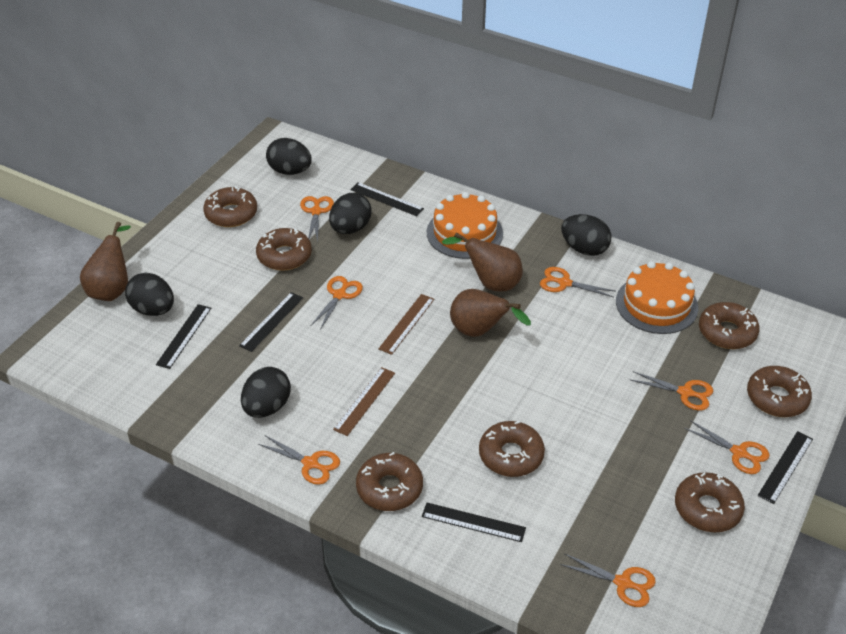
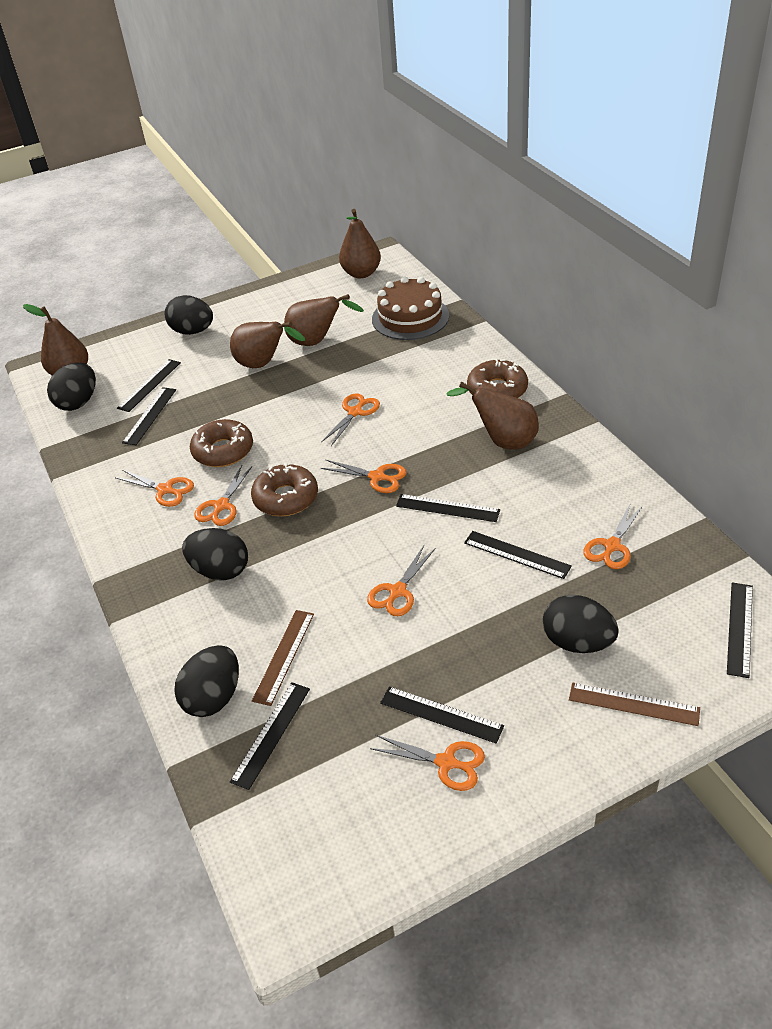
black ruler: 5 -> 7
brown cake: 0 -> 1
brown donut: 7 -> 3
brown pear: 3 -> 5
orange cake: 2 -> 0

